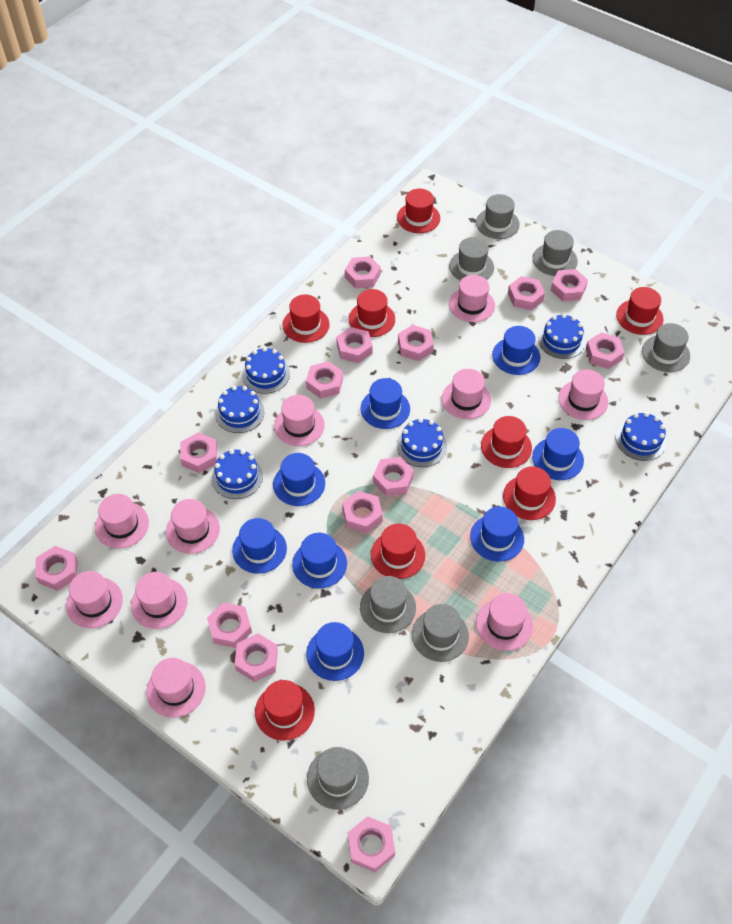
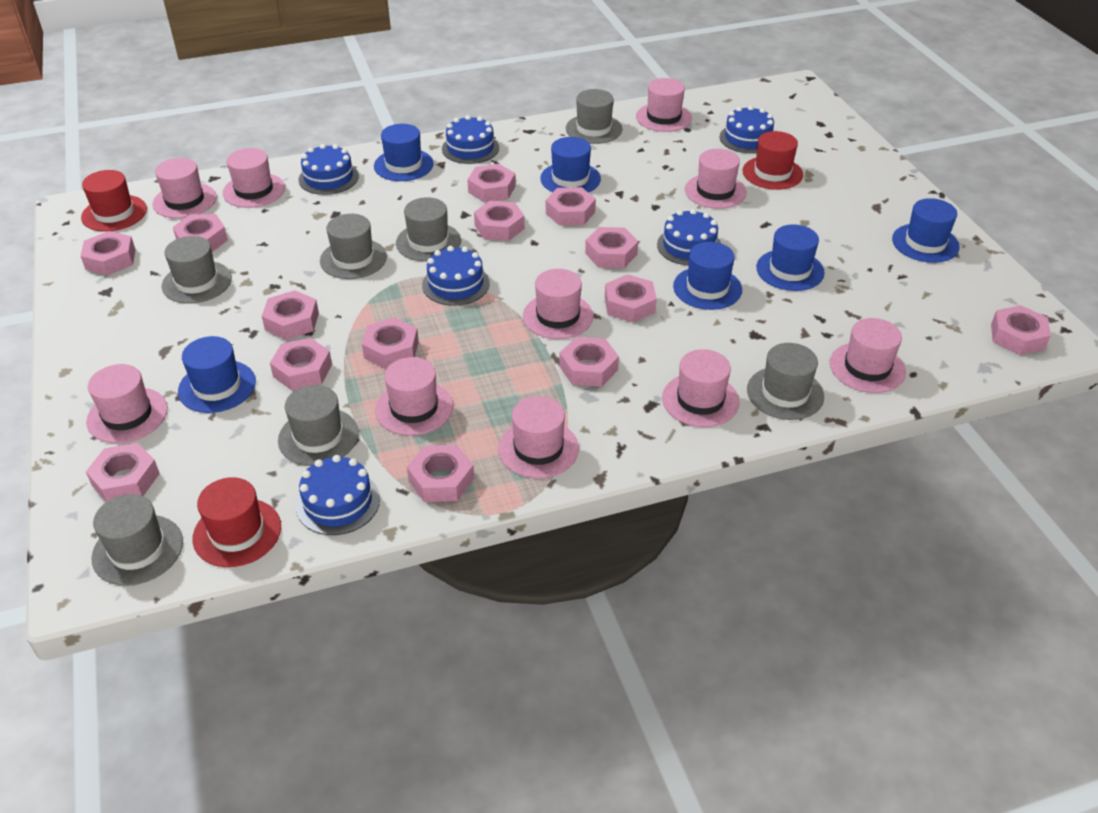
blue hat: 8 -> 6
red hat: 8 -> 3

